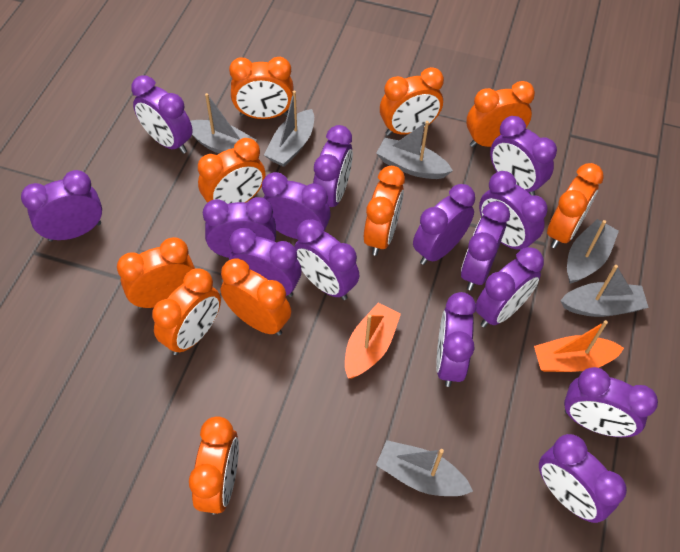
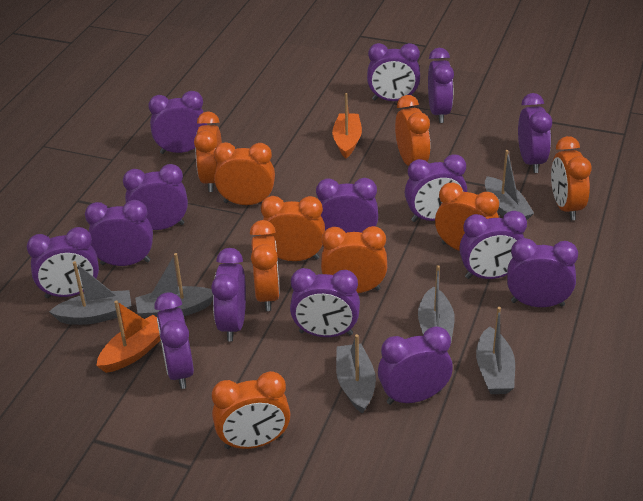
orange clock: 10 -> 9

